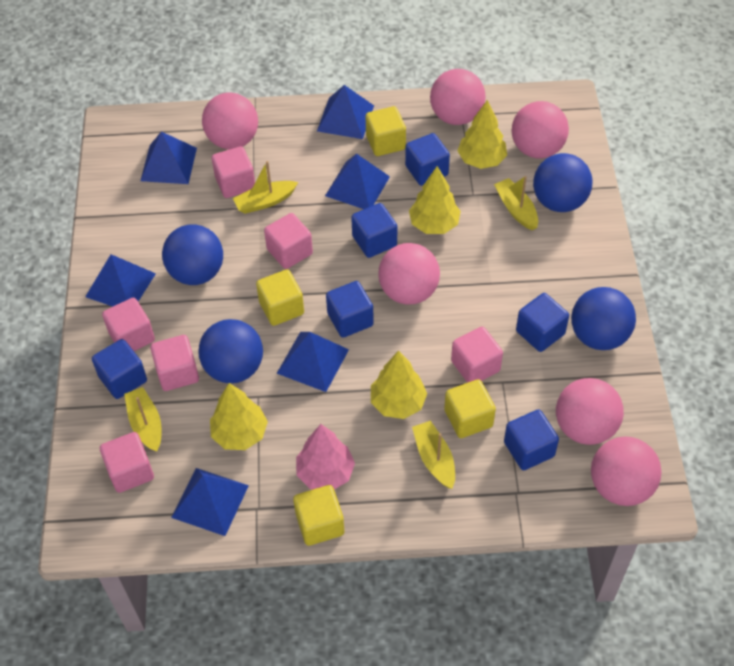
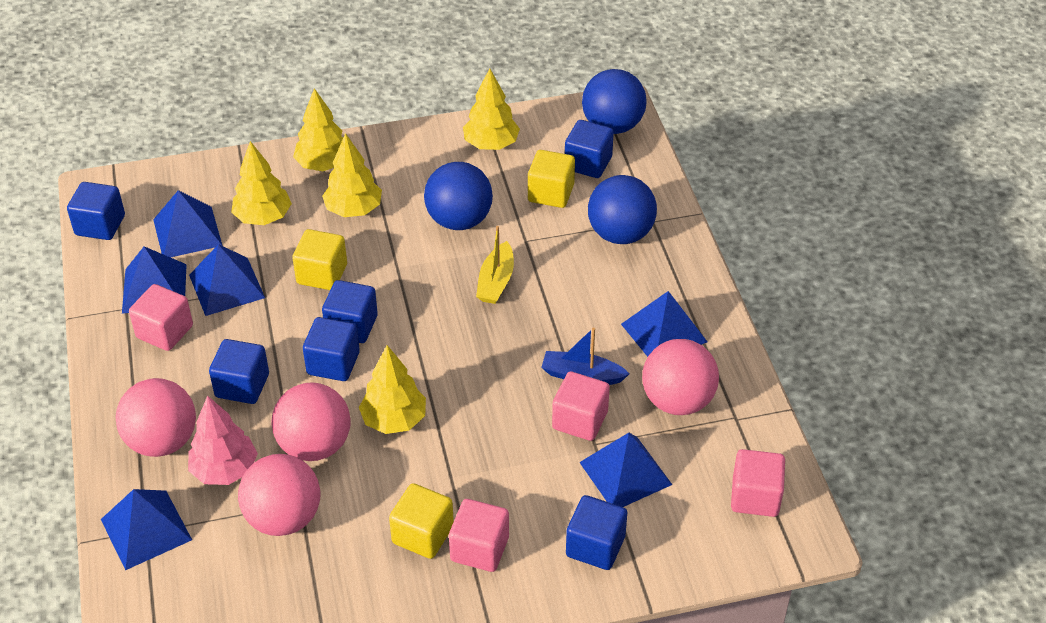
blue ball: 4 -> 3
blue boat: 0 -> 1
pink ball: 6 -> 4
pink cube: 6 -> 4
yellow boat: 4 -> 1
yellow cube: 4 -> 3
yellow tree: 4 -> 5

